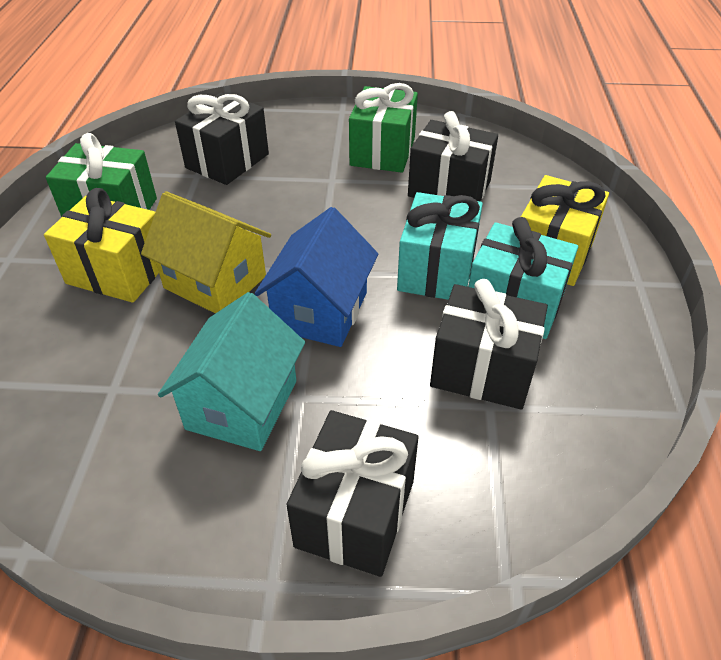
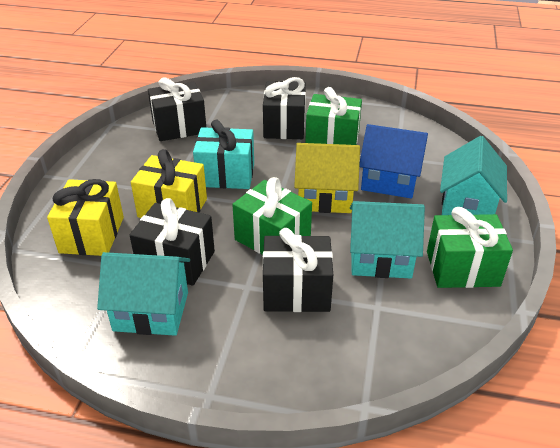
green gift: 2 -> 3
turquoise gift: 2 -> 1
turquoise house: 1 -> 3

